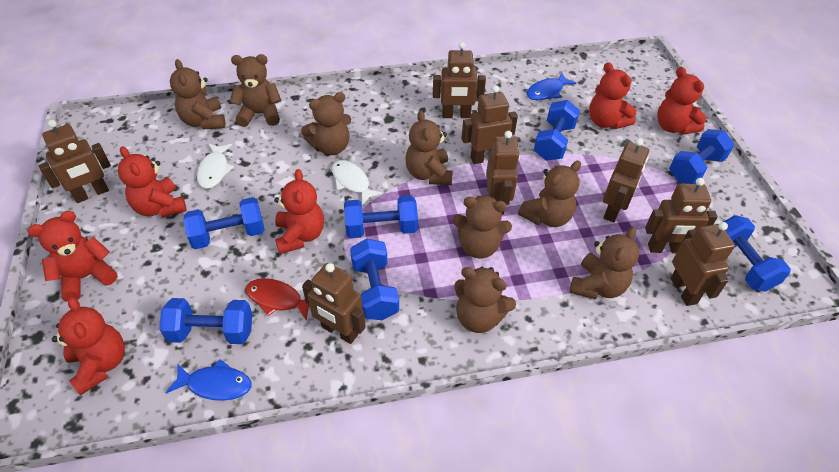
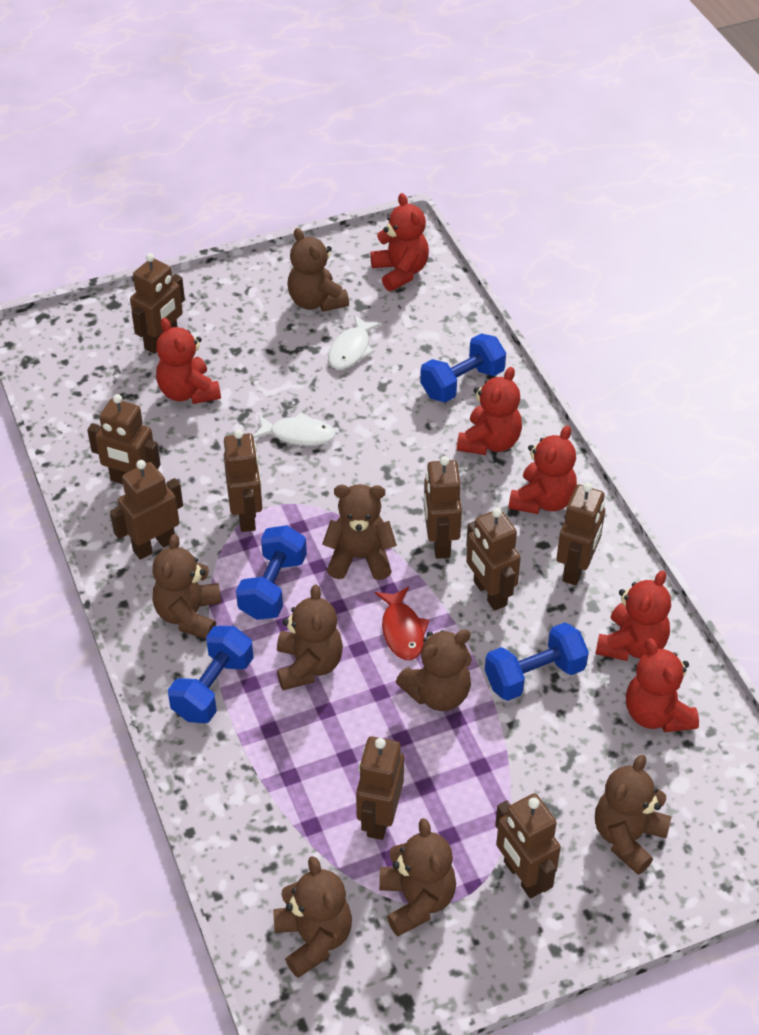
blue dumbbell: 7 -> 4
blue fish: 2 -> 0
brown robot: 8 -> 9

